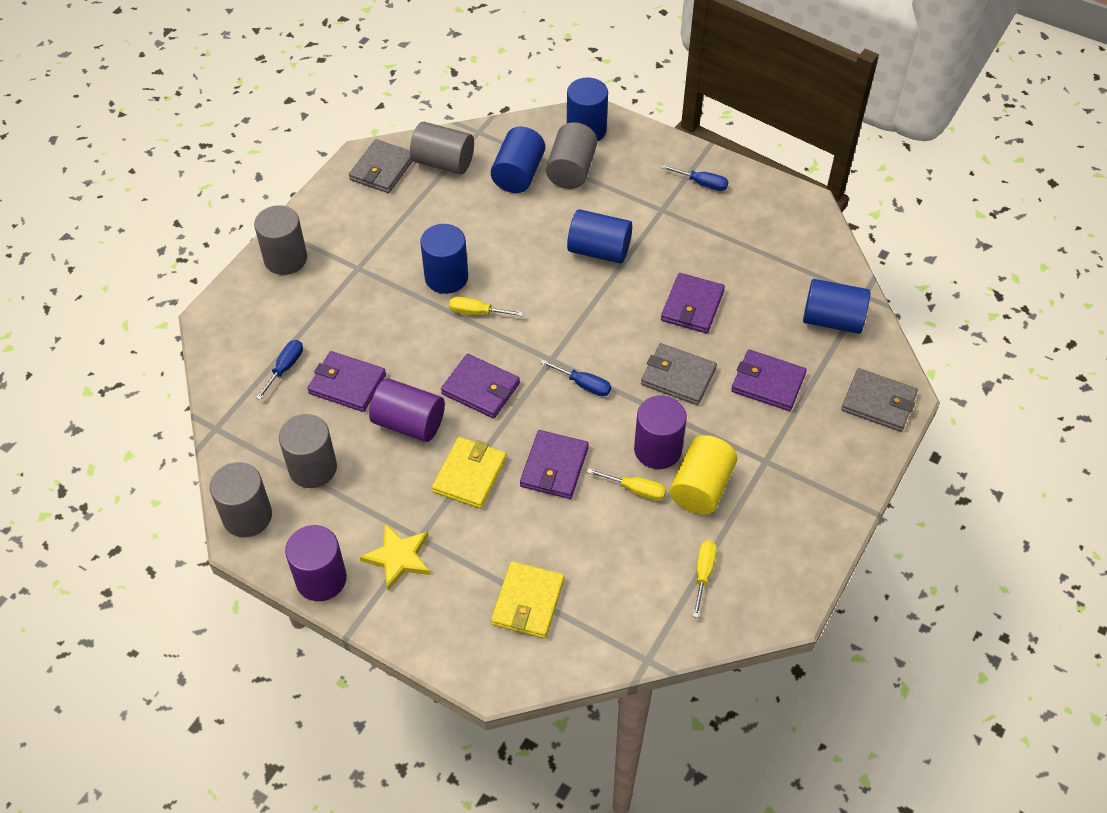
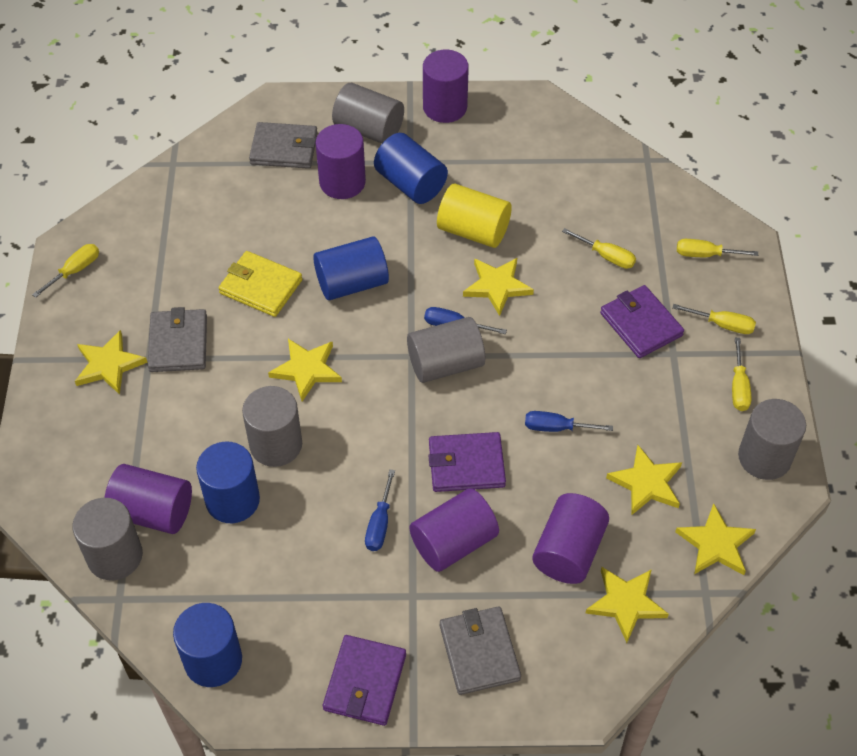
blue cylinder: 5 -> 4
purple cylinder: 3 -> 5
purple wallet: 5 -> 3
yellow screwdriver: 3 -> 5
yellow star: 1 -> 6
yellow wallet: 2 -> 1

